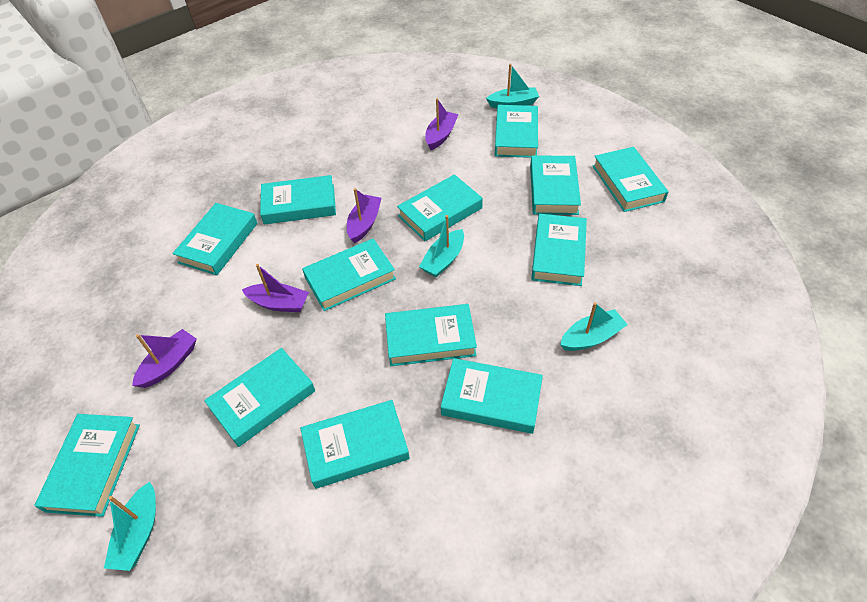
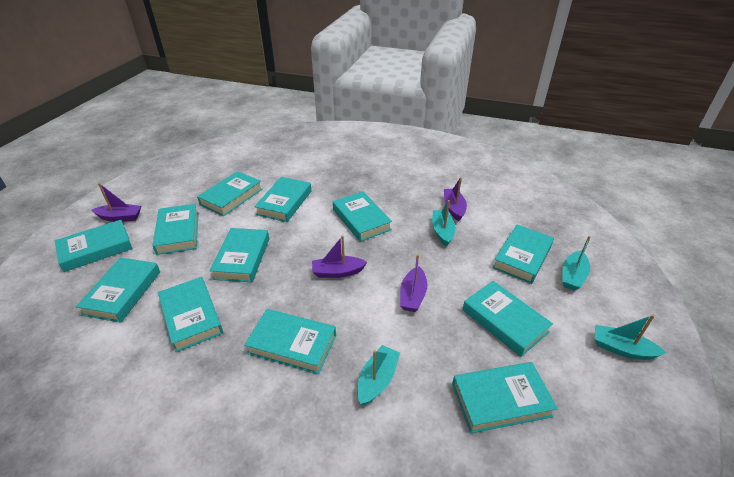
turquoise book: 13 -> 12

